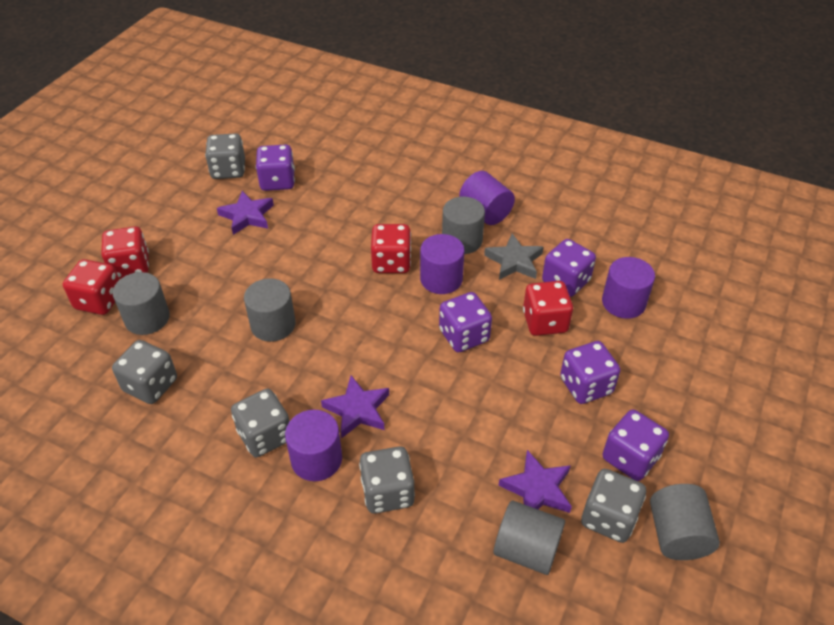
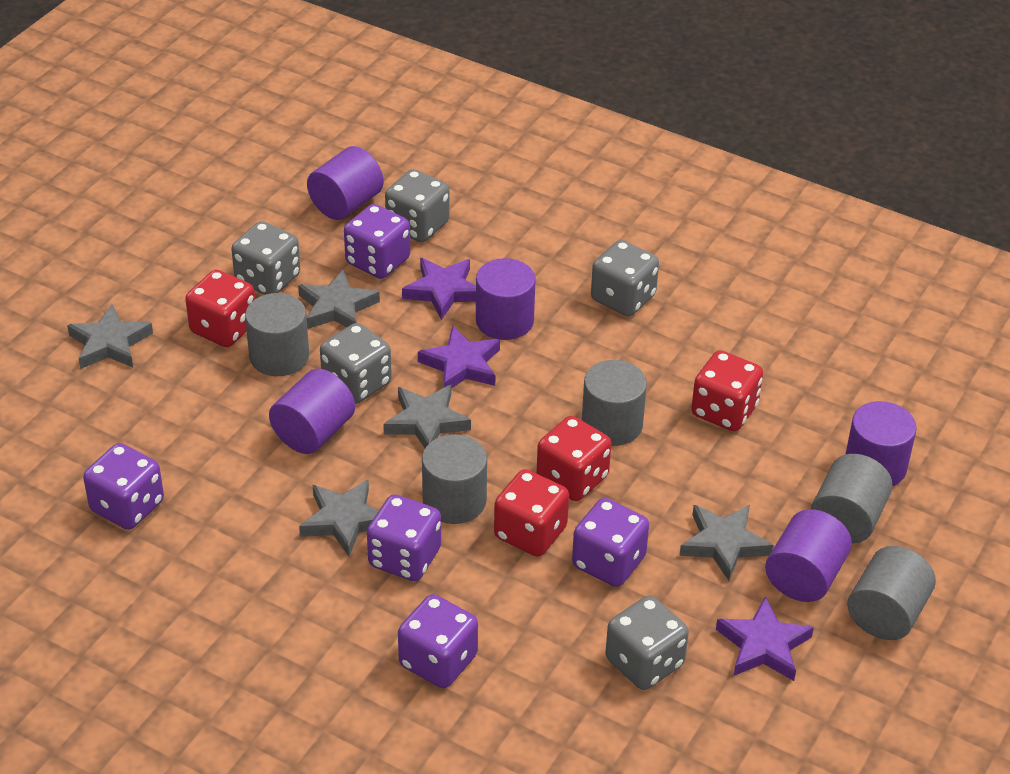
grey star: 1 -> 5
purple cylinder: 4 -> 5

